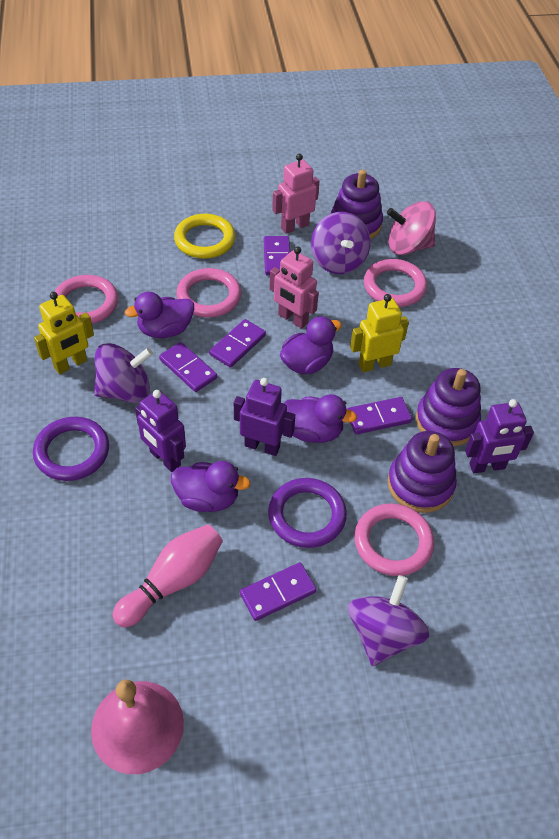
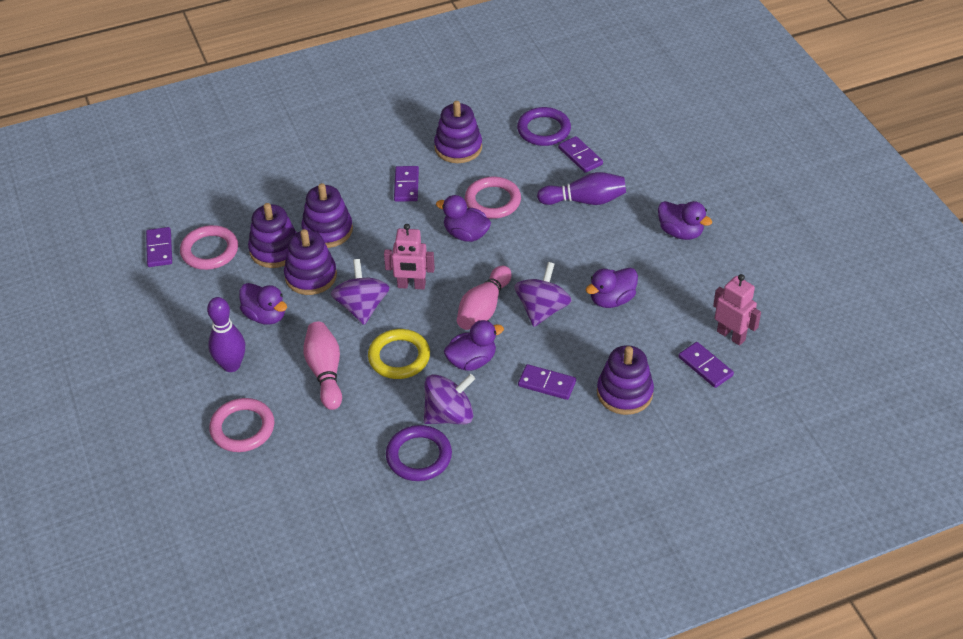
pink bell: 1 -> 0
pink bowling pin: 1 -> 2
pink ring: 4 -> 3
pink spinning top: 1 -> 0
purple bowling pin: 0 -> 2
purple duck: 4 -> 5
purple robot: 3 -> 0
purple stacking toy: 3 -> 5
yellow robot: 2 -> 0

